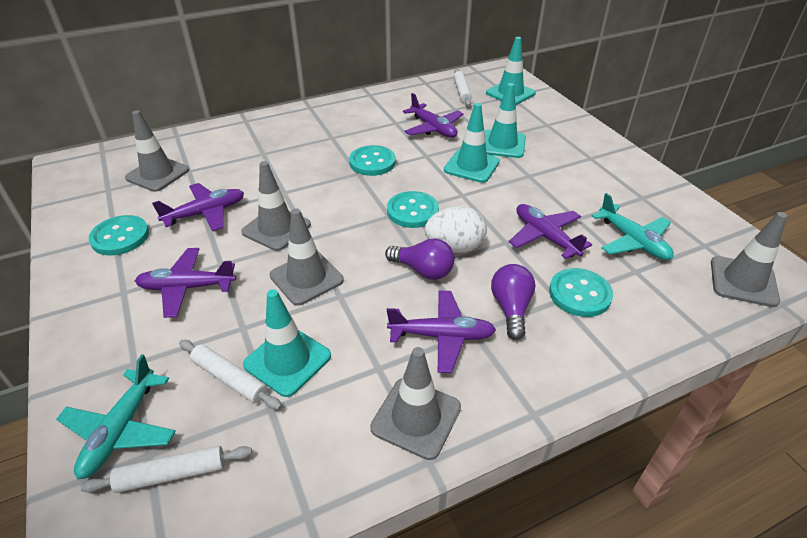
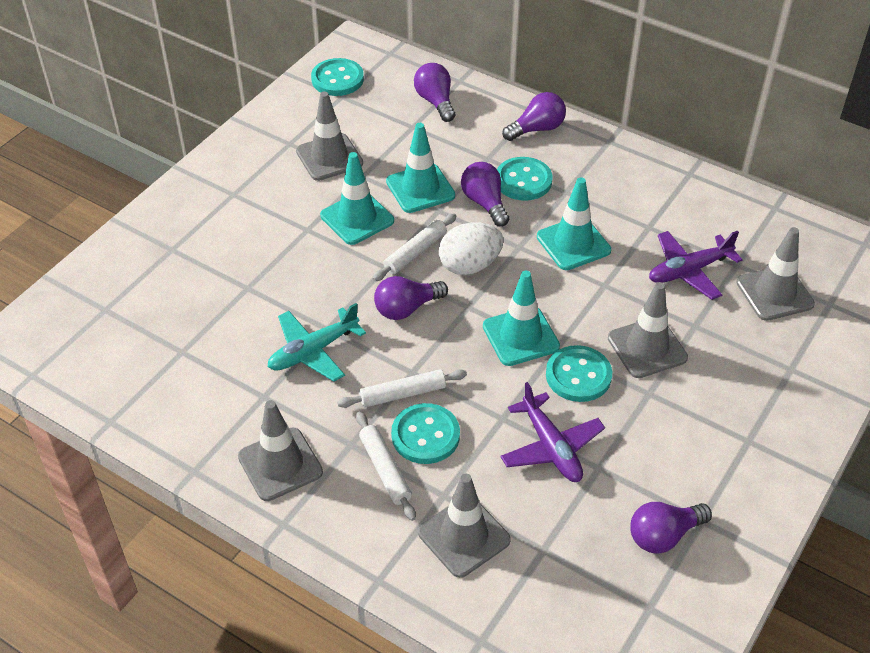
purple light bulb: 2 -> 5
purple plane: 5 -> 2
turquoise plane: 2 -> 1

